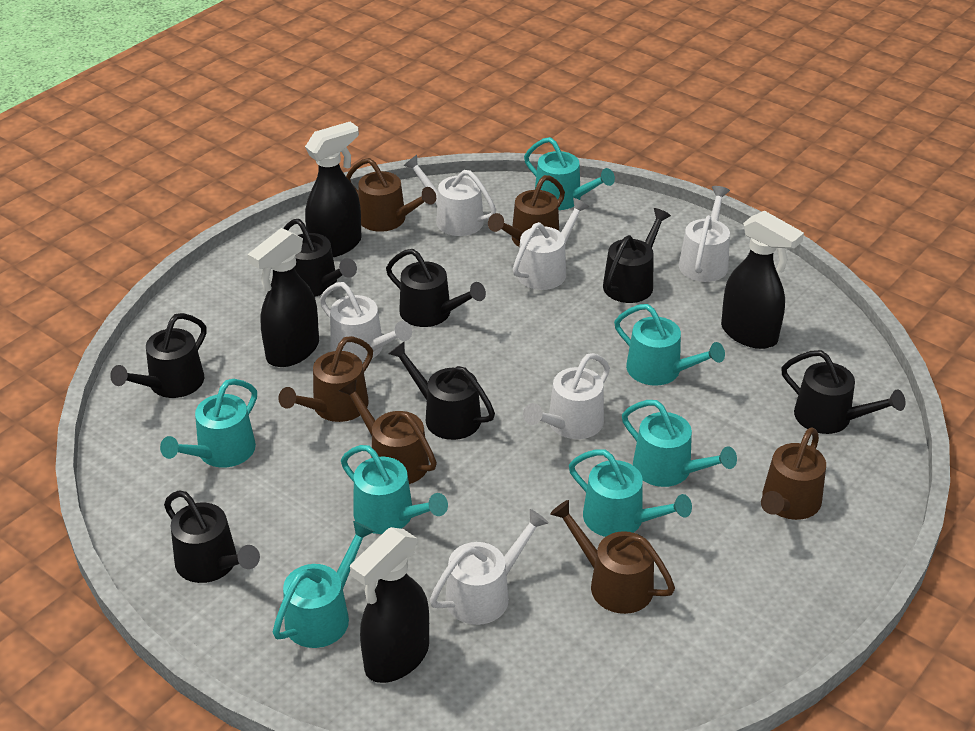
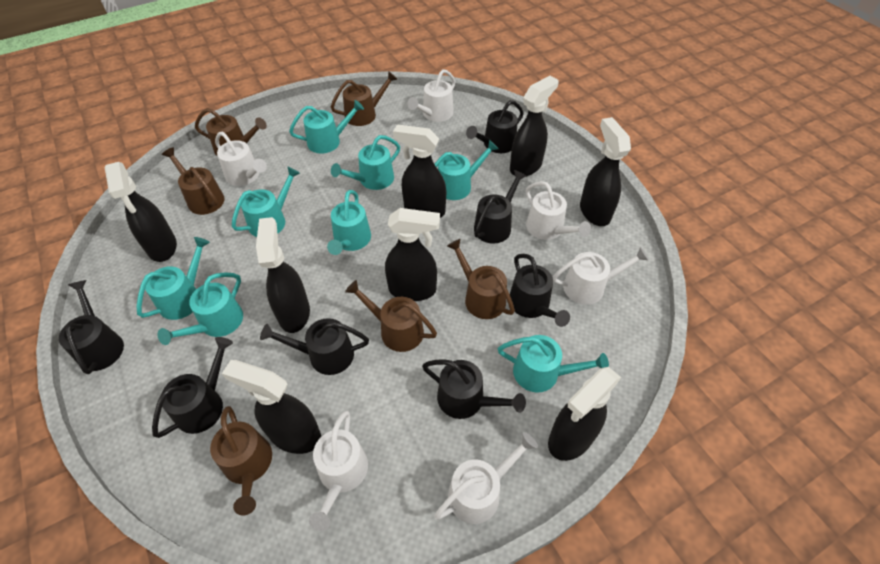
black spray bottle: 4 -> 8
turquoise watering can: 7 -> 8

